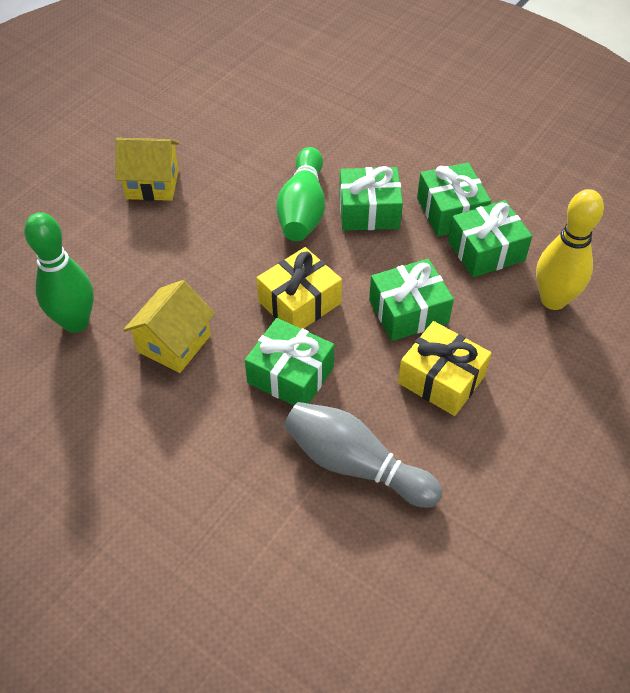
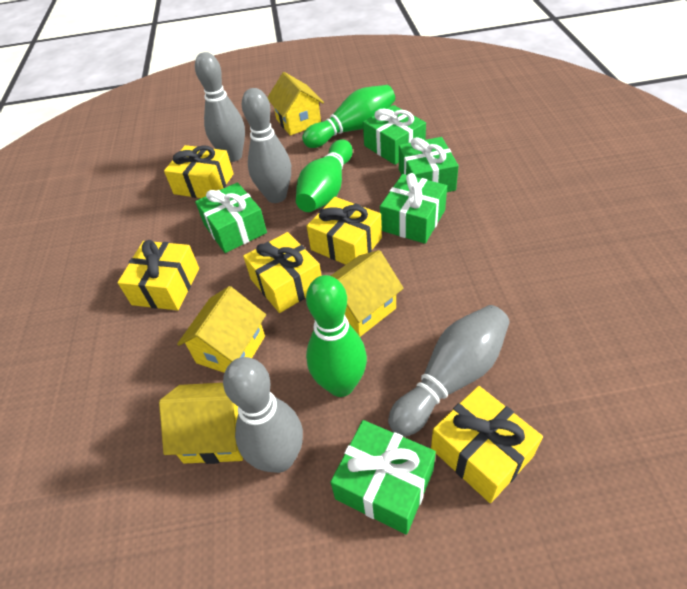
green bowling pin: 2 -> 3
grey bowling pin: 1 -> 4
yellow bowling pin: 1 -> 0
yellow gift: 2 -> 5
yellow house: 2 -> 4

